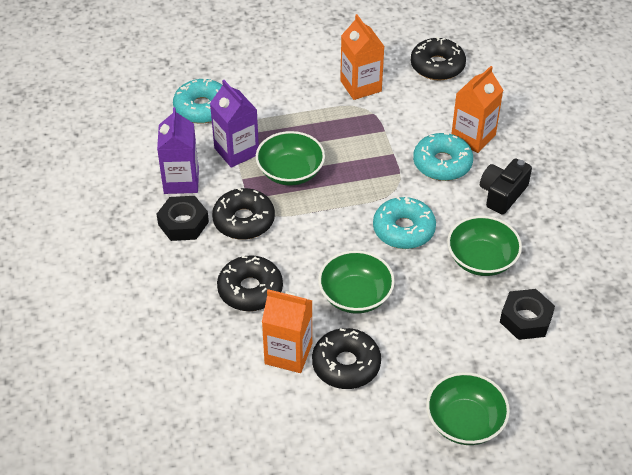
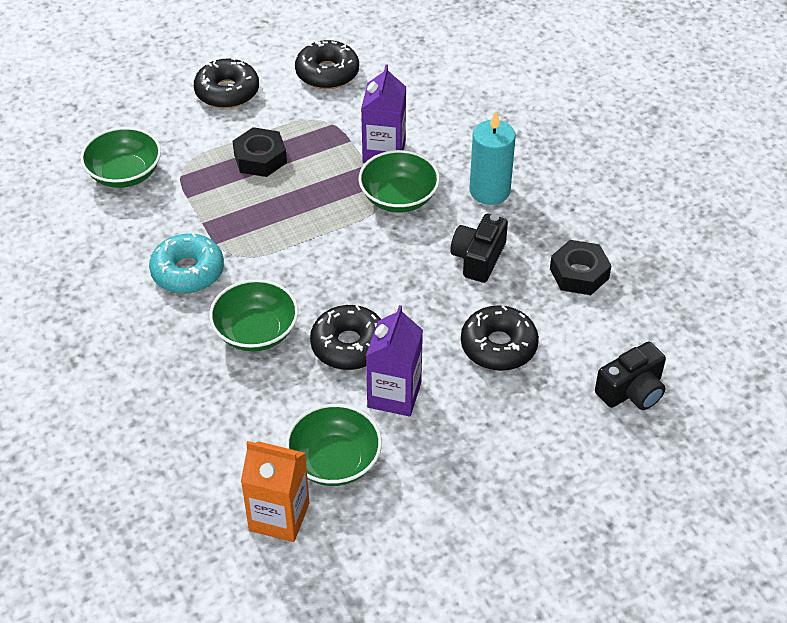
black camera: 1 -> 2
orange carton: 3 -> 1
turquoise candle: 0 -> 1
turquoise donut: 3 -> 1

